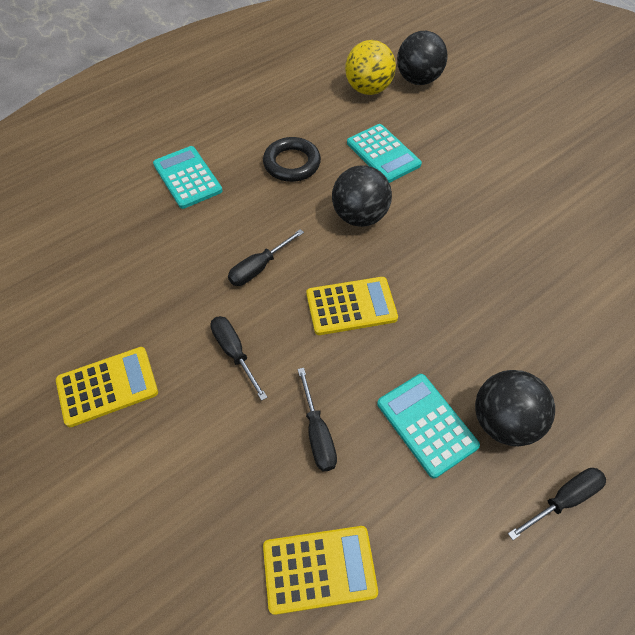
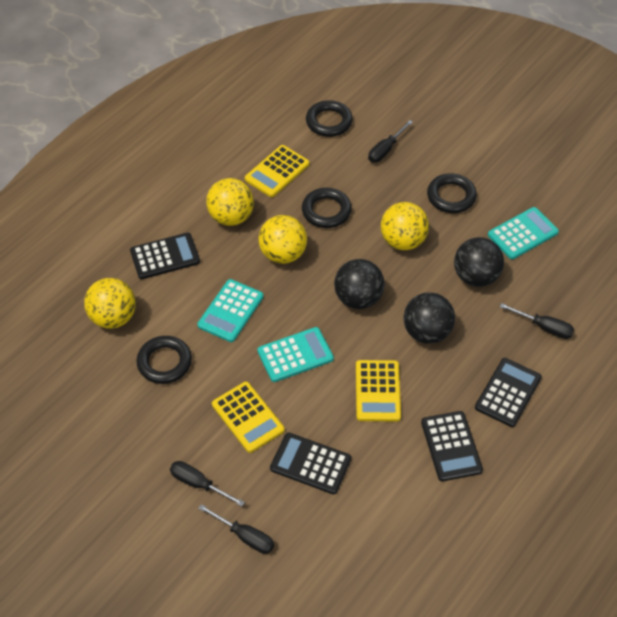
black calculator: 0 -> 4
black ring: 1 -> 4
yellow ball: 1 -> 4

